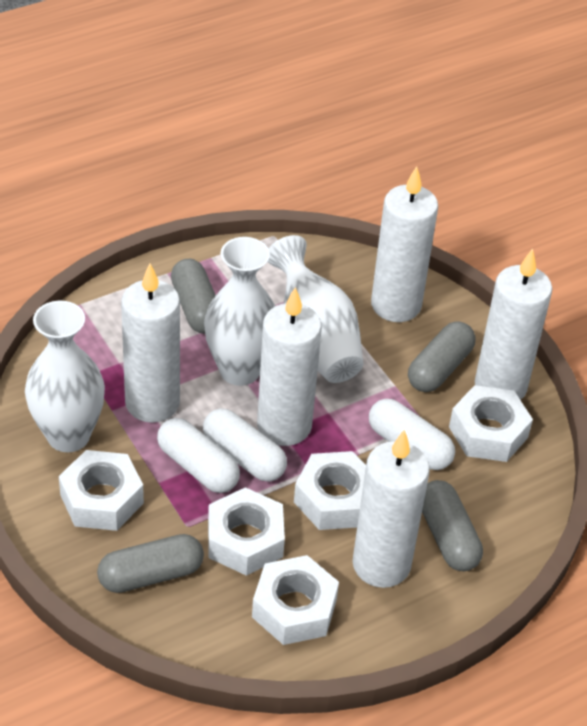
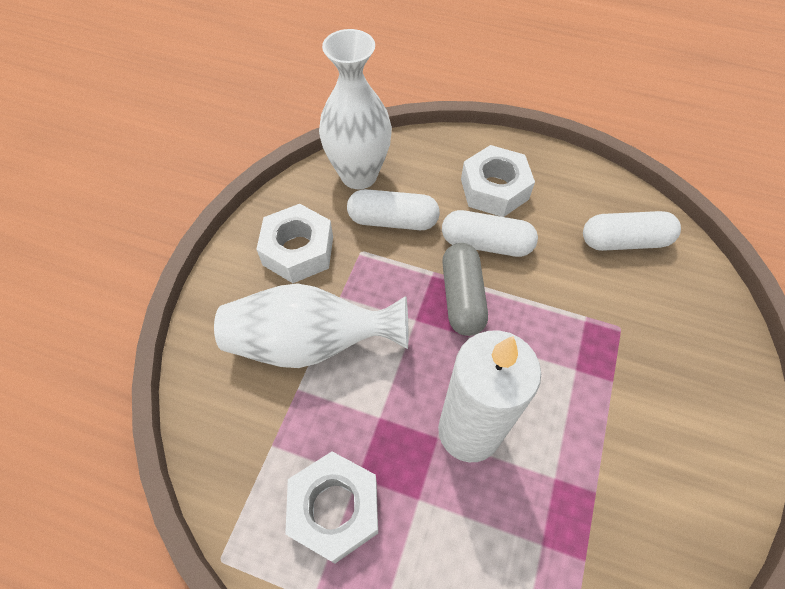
grey capsule: 4 -> 1
white candle: 5 -> 1
white nut: 5 -> 3
white vase: 3 -> 2

